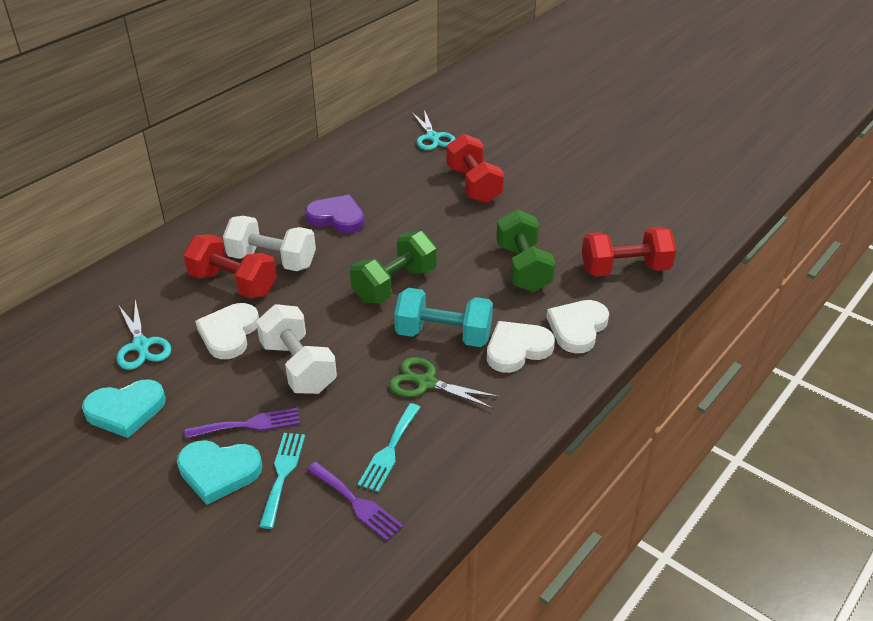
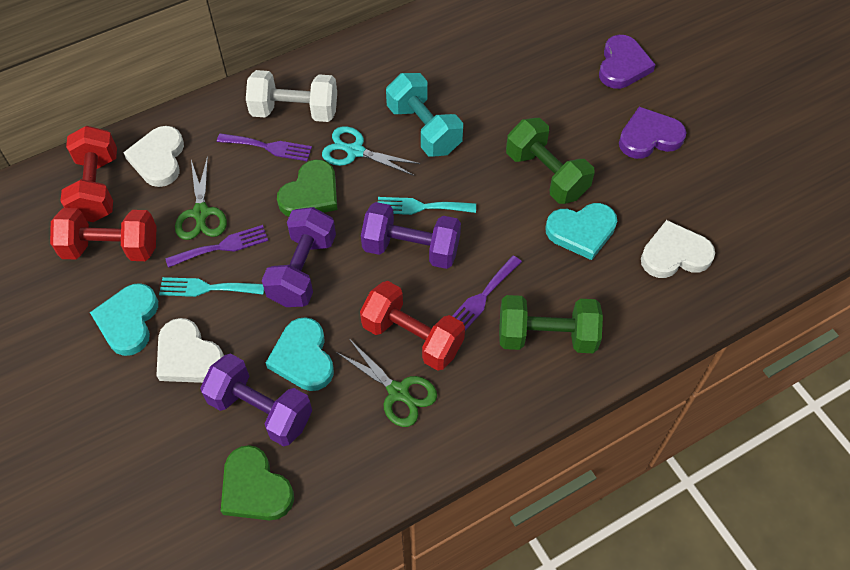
green heart: 0 -> 2
green scissors: 1 -> 2
purple dumbbell: 0 -> 3
purple fork: 2 -> 3
purple heart: 1 -> 2
turquoise heart: 2 -> 3
turquoise scissors: 2 -> 1
white dumbbell: 2 -> 1

